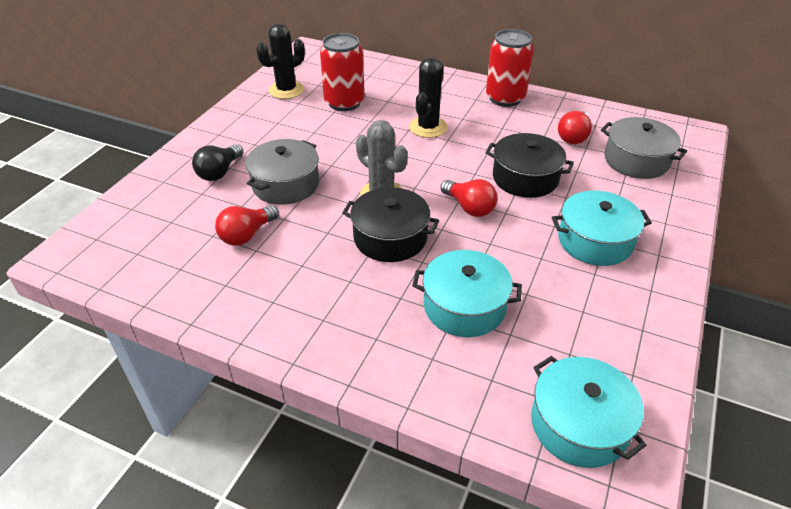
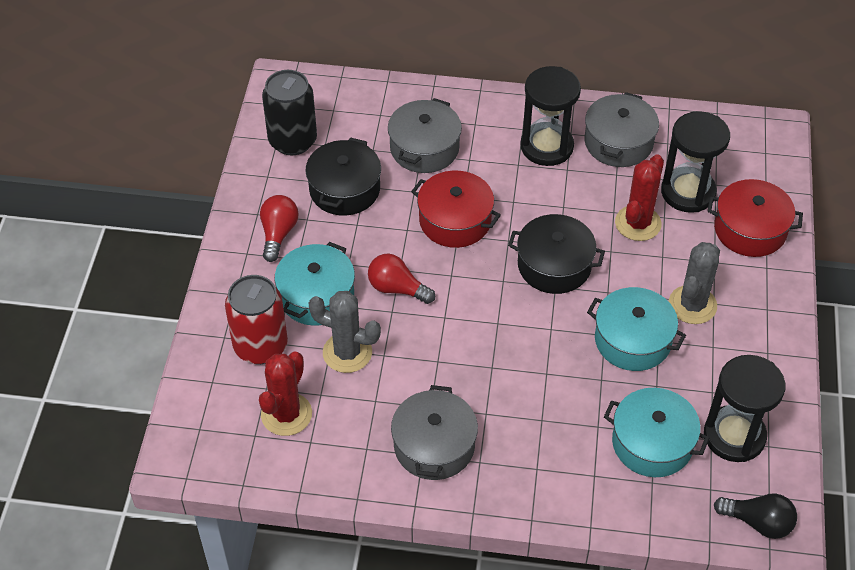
black cactus: 2 -> 0
black can: 0 -> 1
black hourglass: 0 -> 3
grey cactus: 1 -> 2
grey pot: 2 -> 3
red cactus: 0 -> 2
red can: 2 -> 1
red light bulb: 3 -> 2
red pot: 0 -> 2

